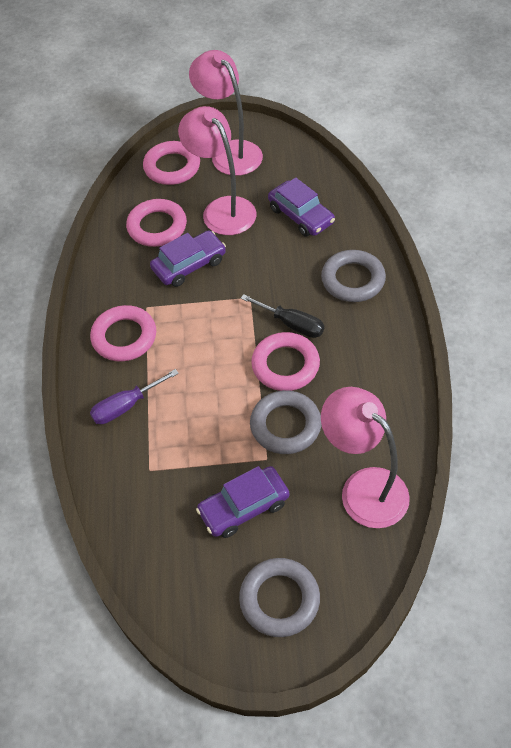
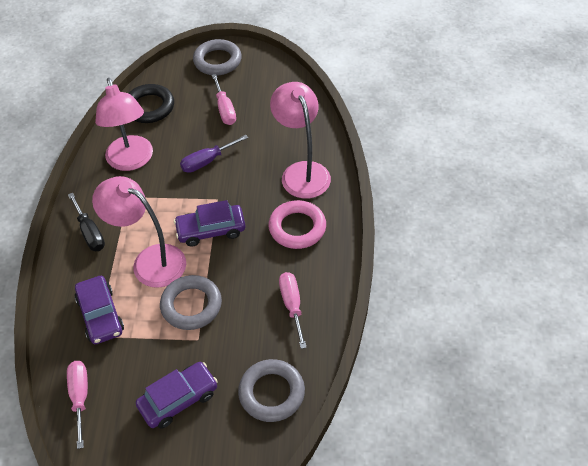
black ring: 0 -> 1
pink ring: 4 -> 1
pink screwdriver: 0 -> 3

